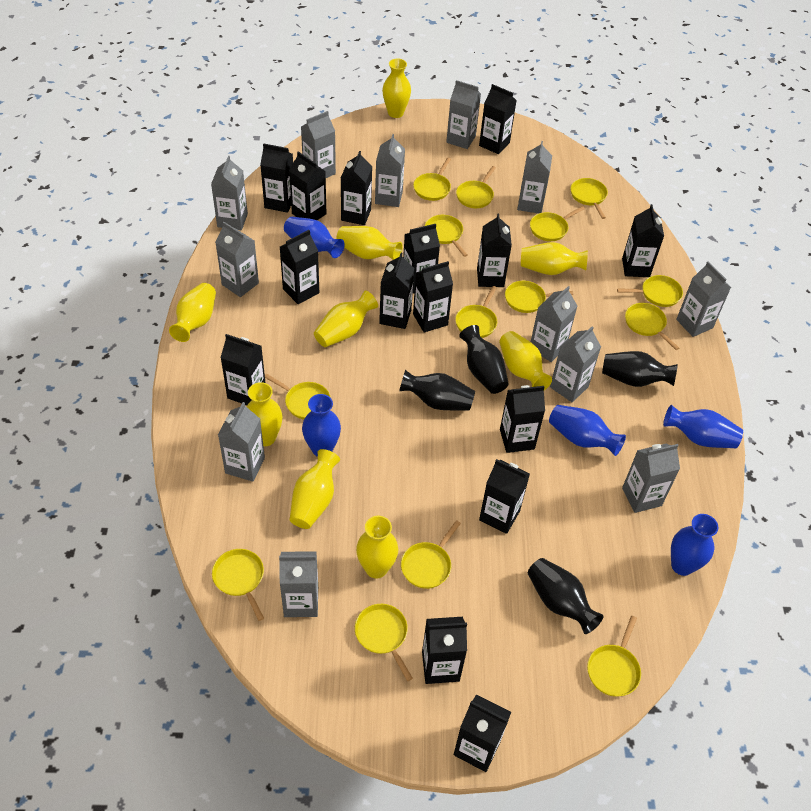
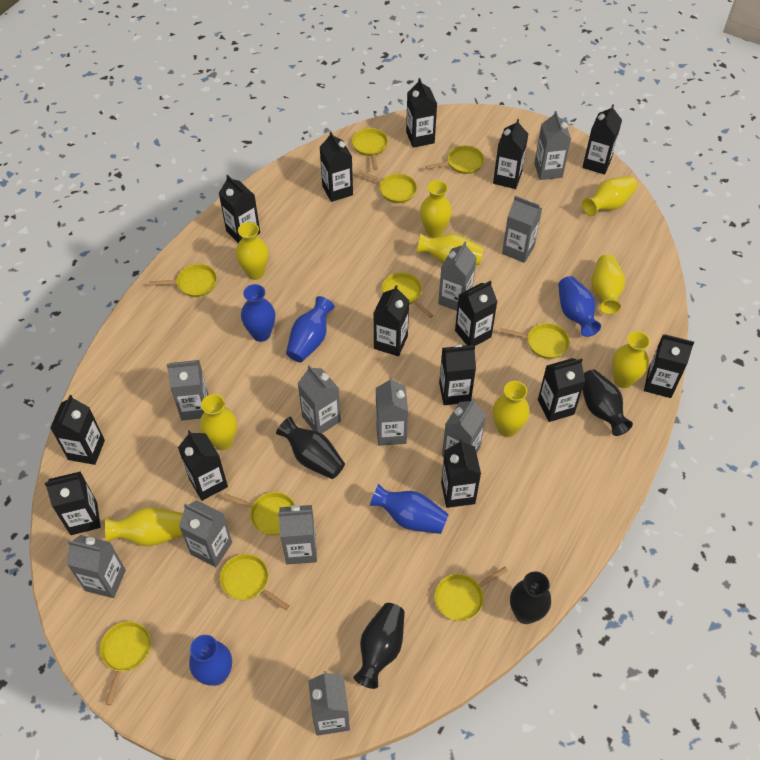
black carton: 15 -> 14
grey carton: 12 -> 11
yellow pan: 14 -> 10

